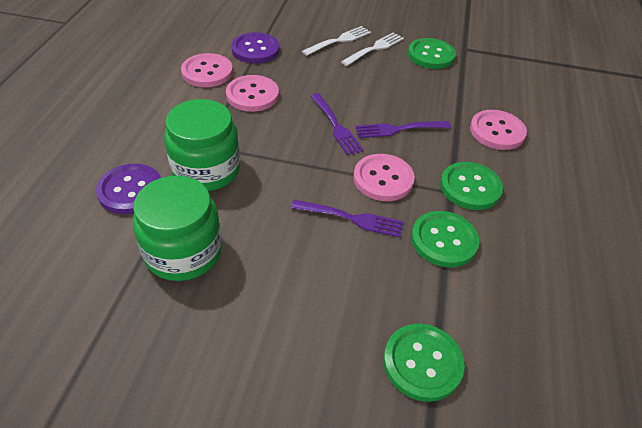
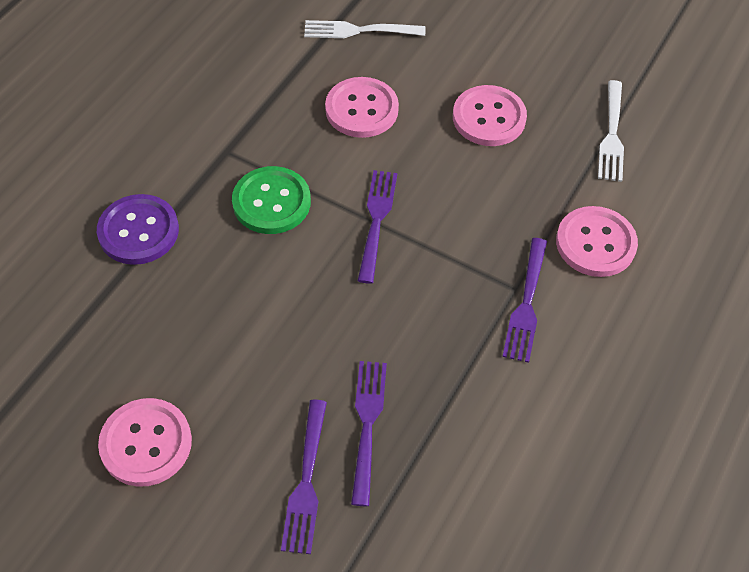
green button: 4 -> 1
green jar: 2 -> 0
purple button: 2 -> 1
purple fork: 3 -> 4

